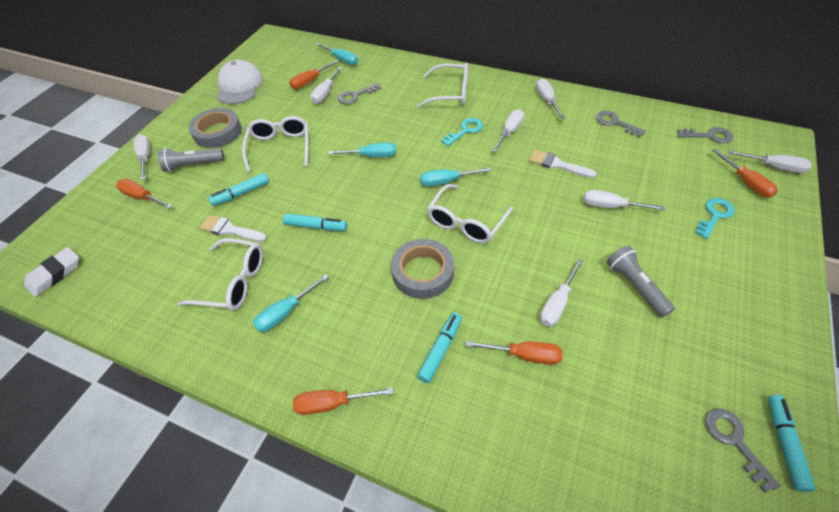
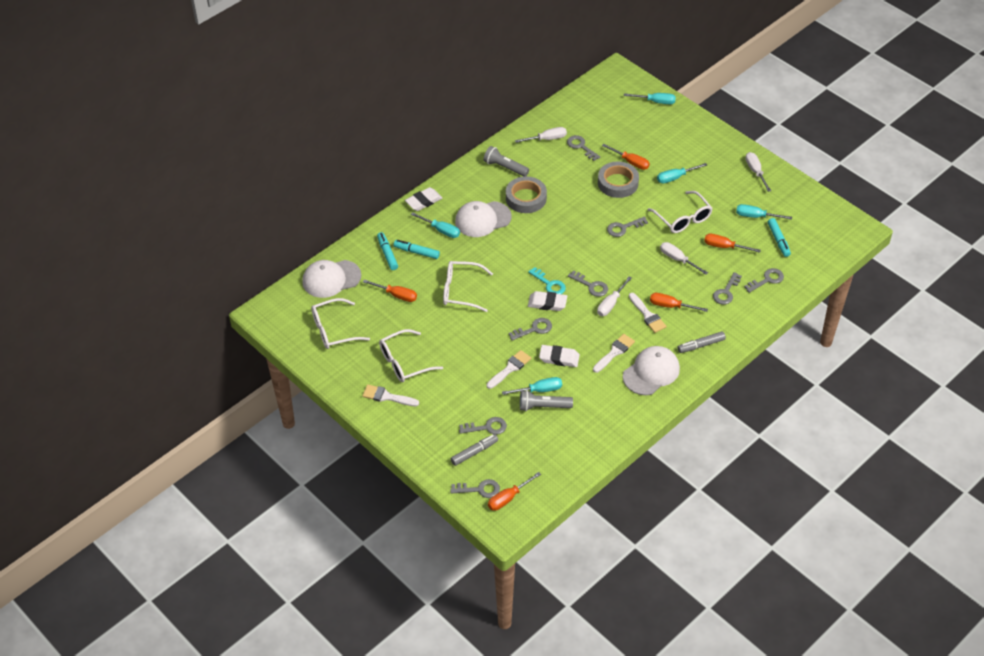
grey key: 4 -> 8
grey marker: 0 -> 2
turquoise key: 2 -> 1
turquoise marker: 4 -> 3
turquoise screwdriver: 4 -> 5
white brush: 2 -> 4
white cap: 1 -> 3
white eraser: 1 -> 3
white screwdriver: 7 -> 4

